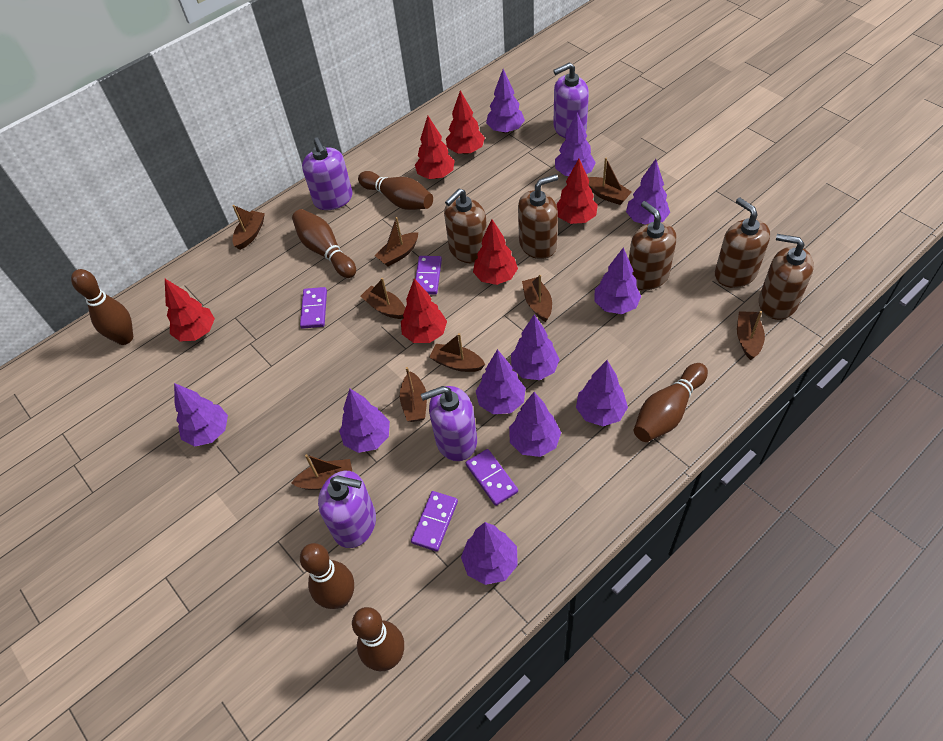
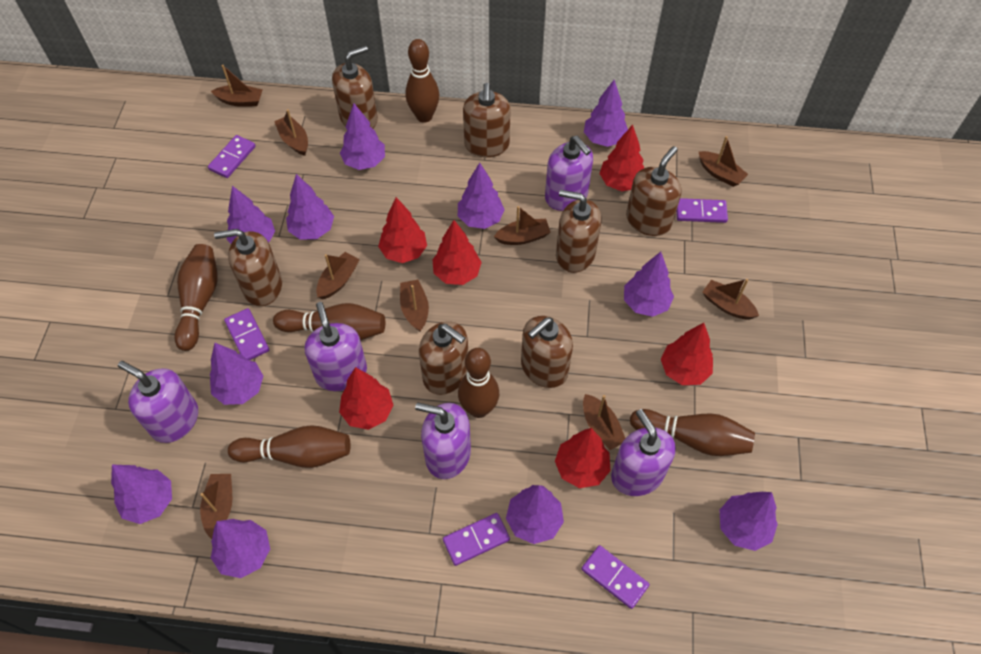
brown soap dispenser: 5 -> 7
purple domino: 4 -> 5
purple soap dispenser: 4 -> 5

